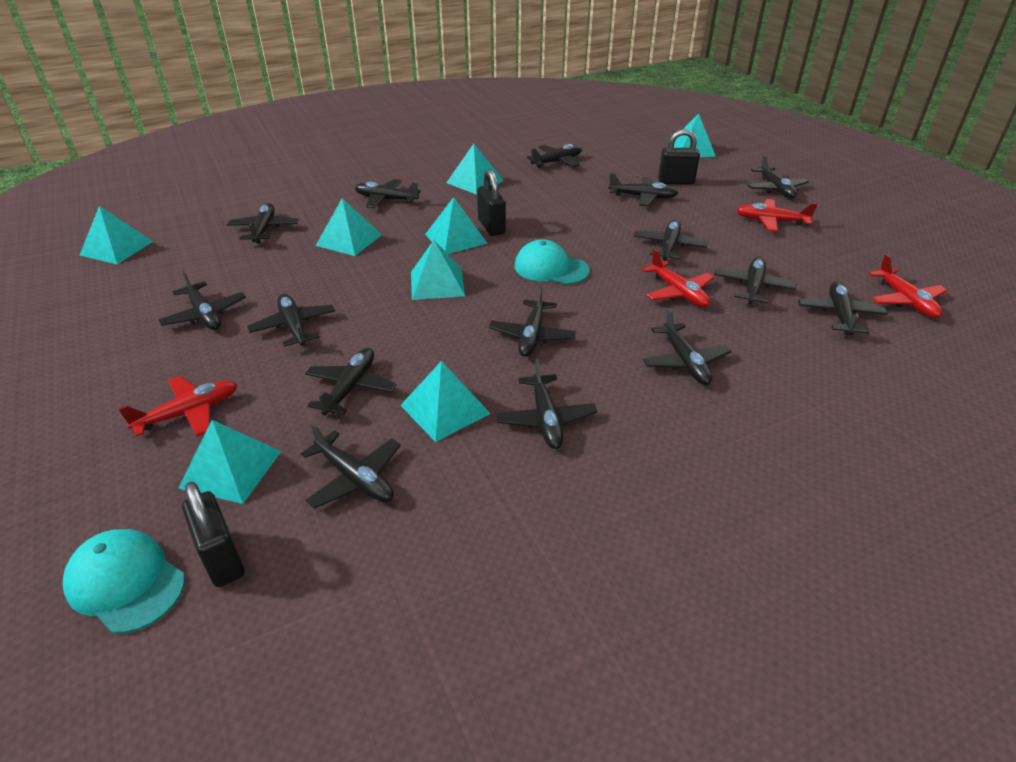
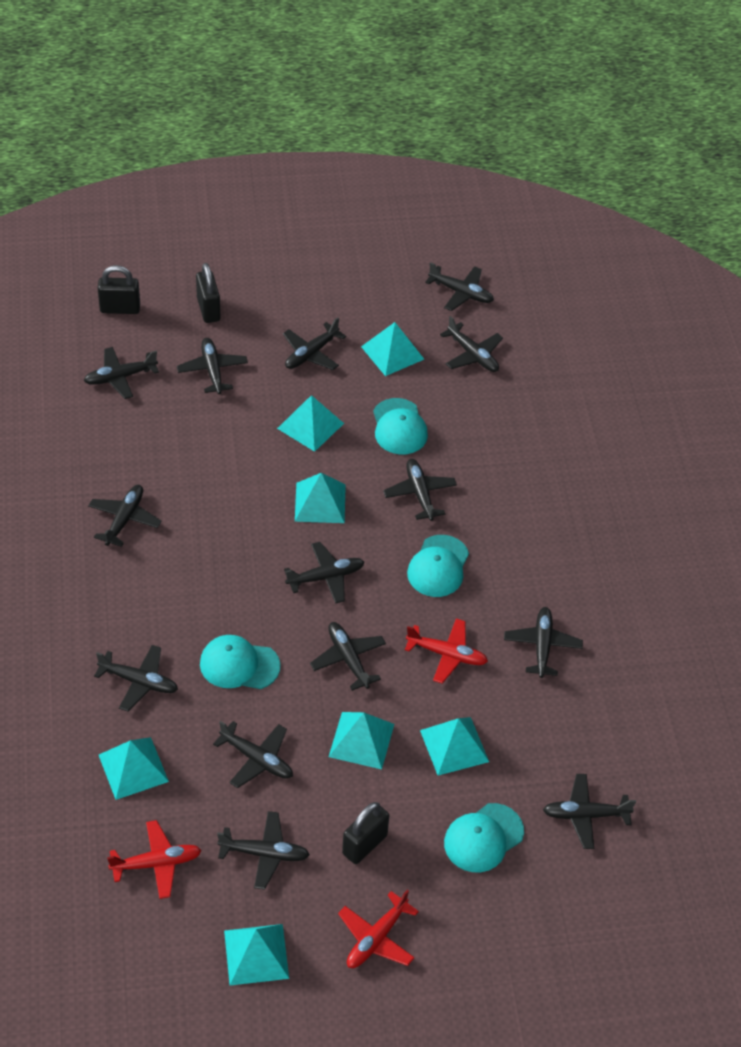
black plane: 15 -> 14
red plane: 4 -> 3
turquoise cap: 2 -> 4
turquoise pyramid: 8 -> 7

